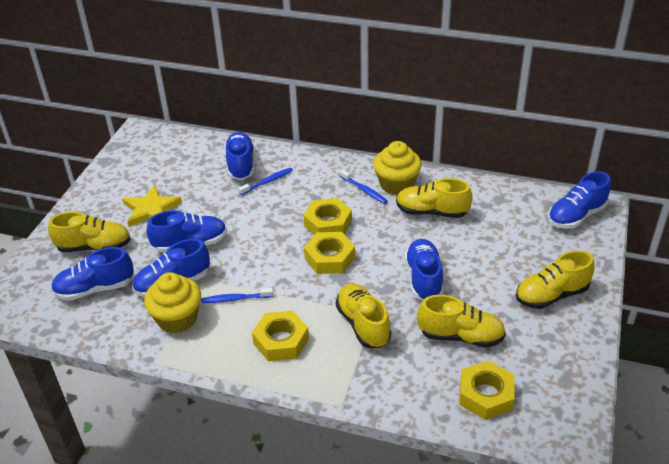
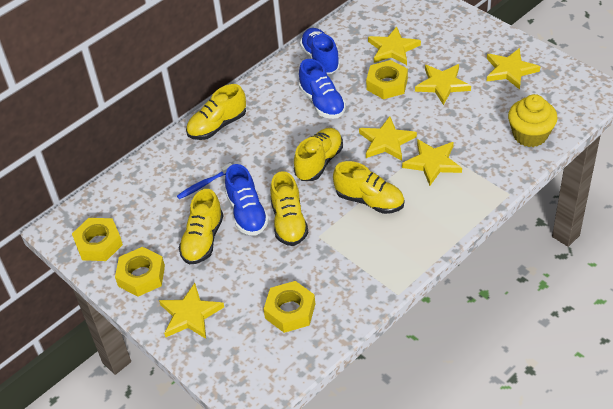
blue shoe: 6 -> 3
blue toothbrush: 3 -> 1
yellow cupcake: 2 -> 1
yellow star: 1 -> 6

